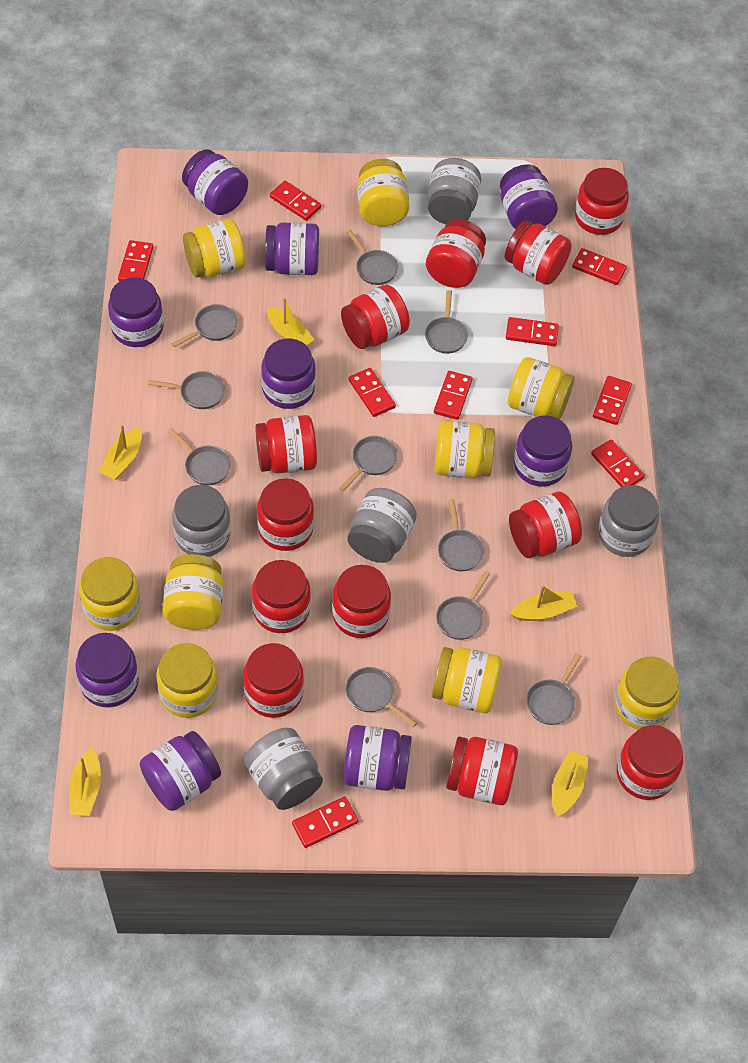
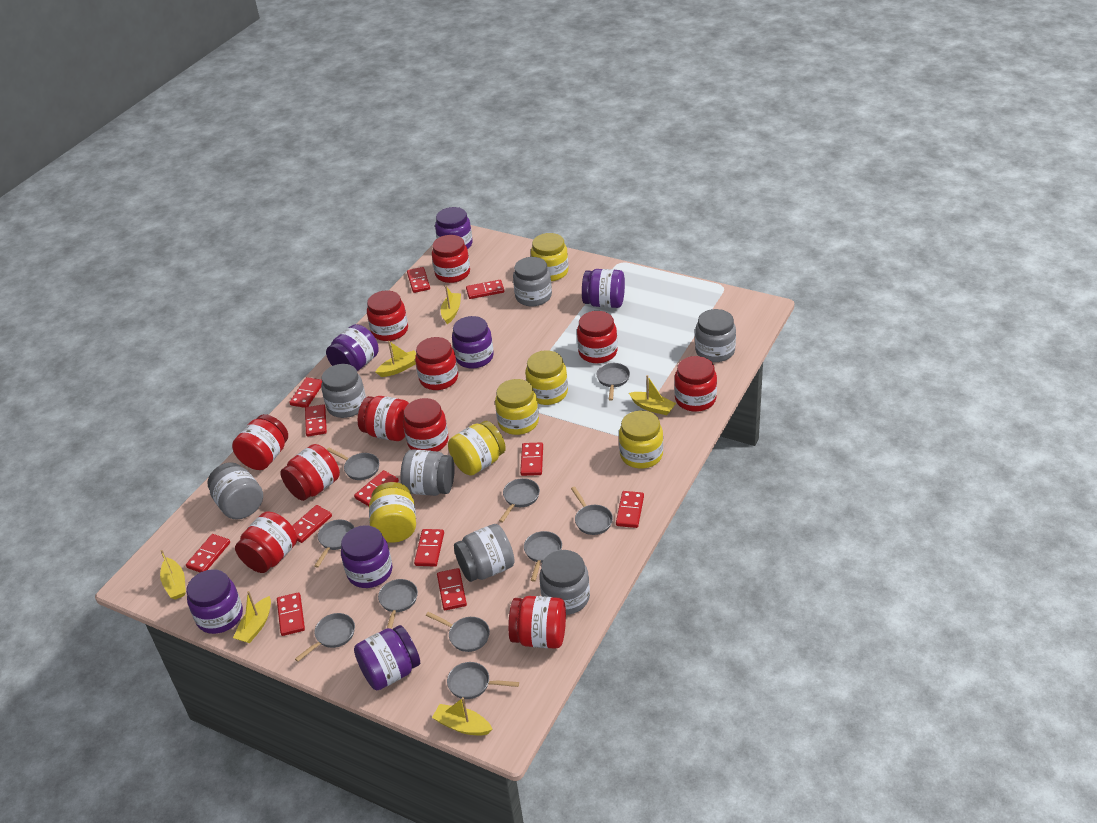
grey jar: 5 -> 7
purple jar: 9 -> 7
red domino: 9 -> 12
red jar: 12 -> 11
yellow boat: 5 -> 6
yellow jar: 9 -> 6

